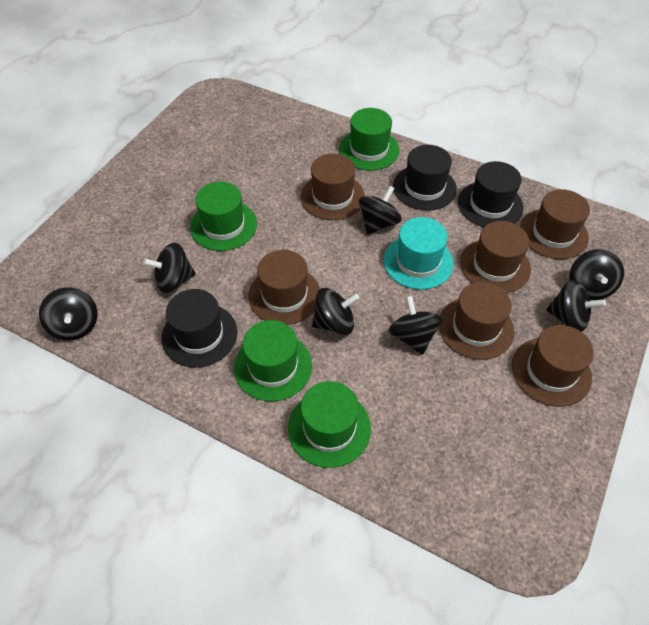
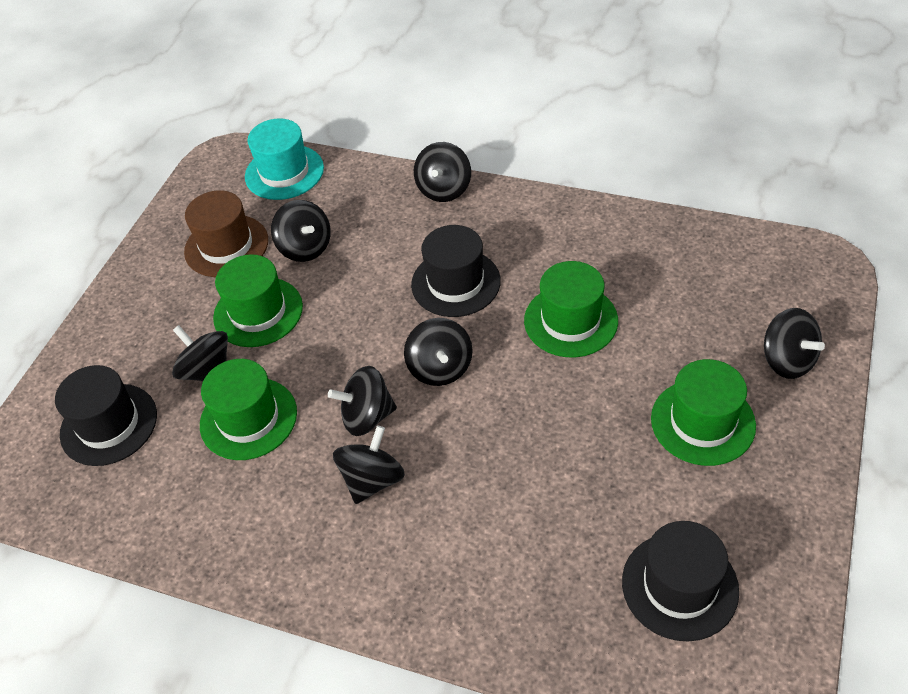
brown hat: 6 -> 1

